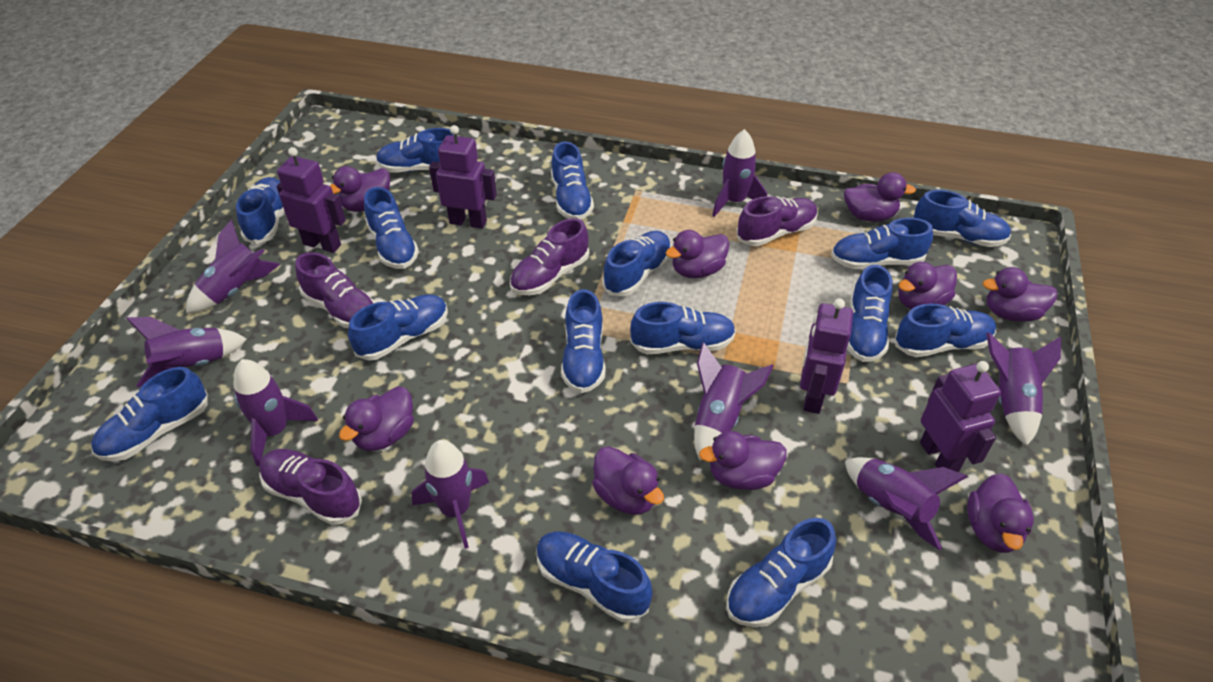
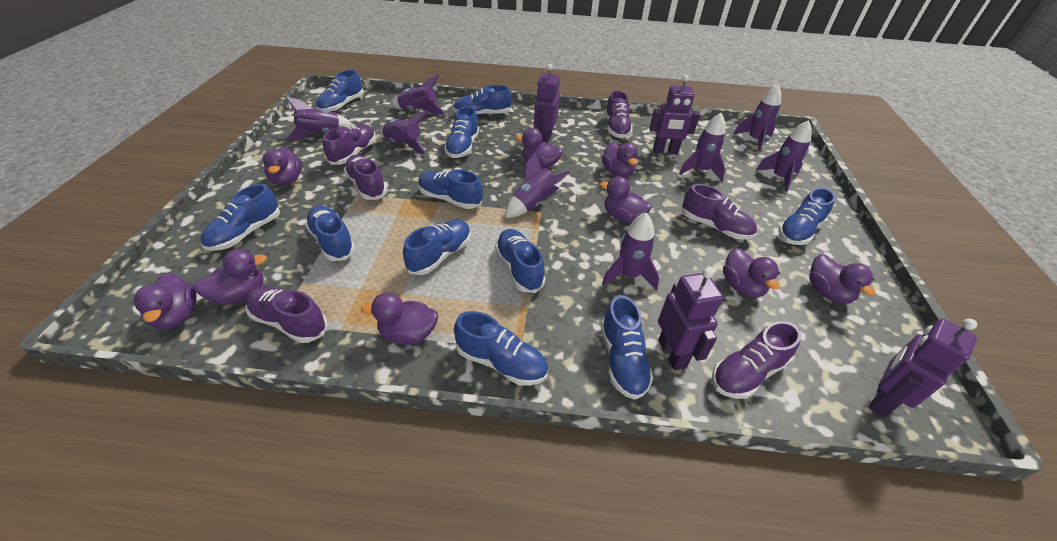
blue shoe: 15 -> 11
purple shoe: 4 -> 6

